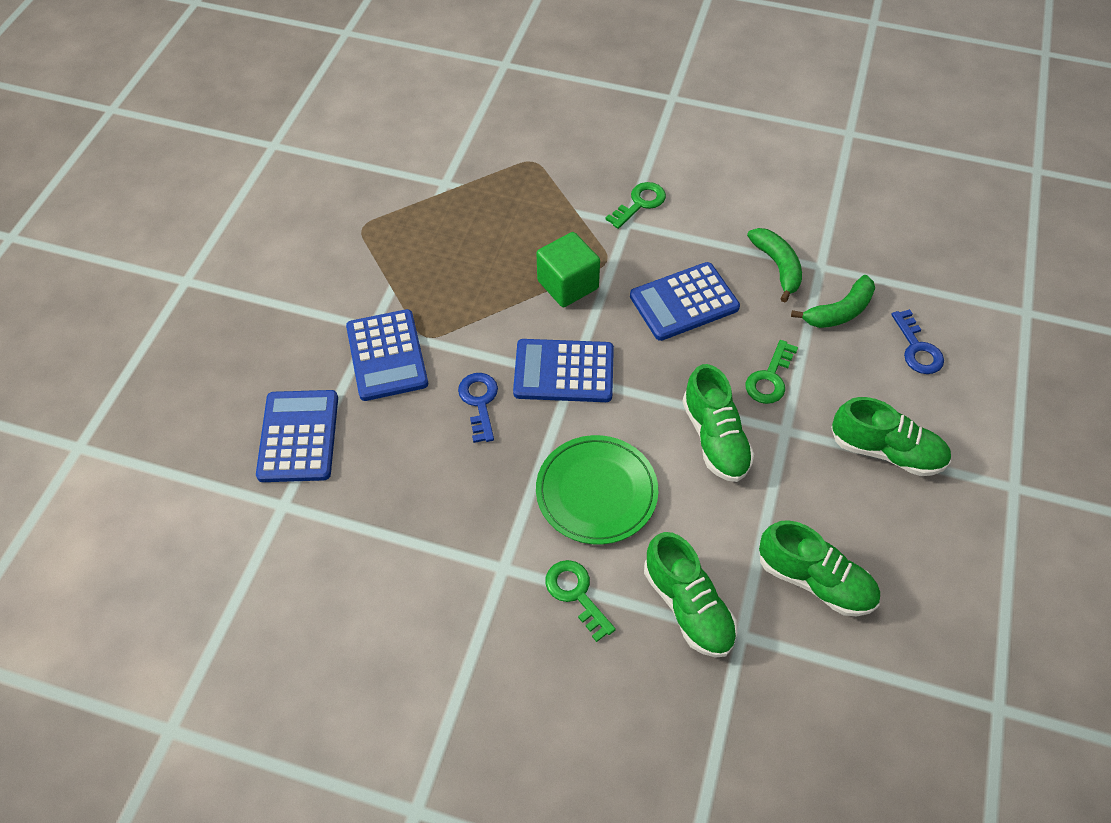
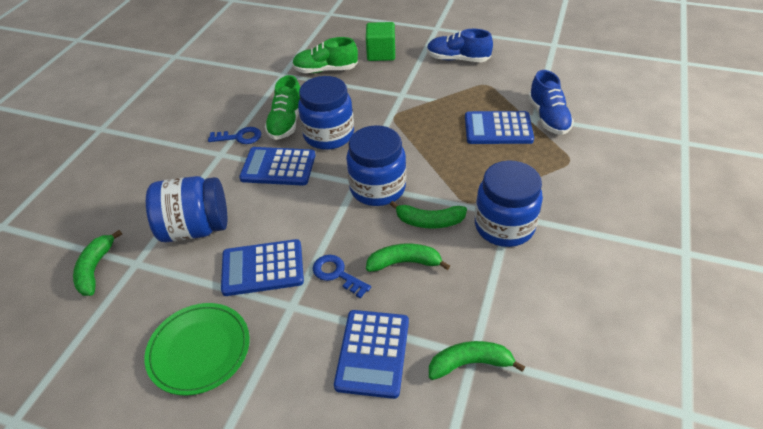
blue jar: 0 -> 4
blue shoe: 0 -> 2
green banana: 2 -> 4
green key: 3 -> 0
green shoe: 4 -> 2

